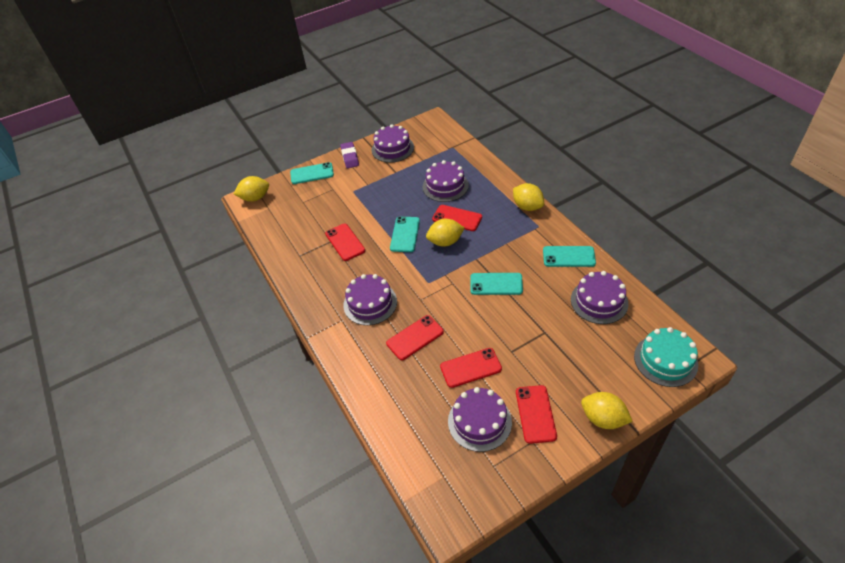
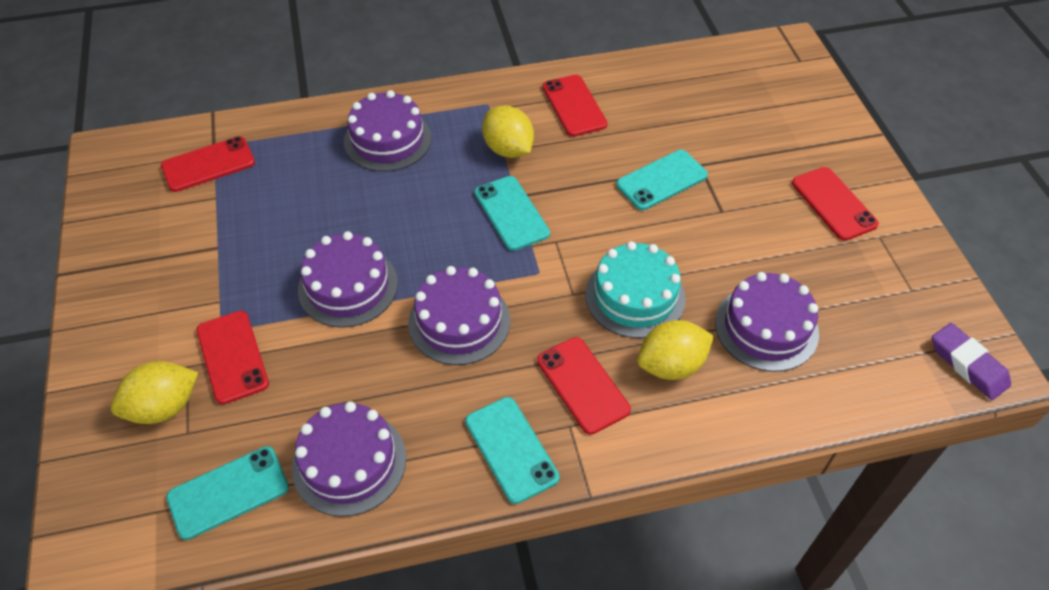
yellow lemon: 4 -> 3

